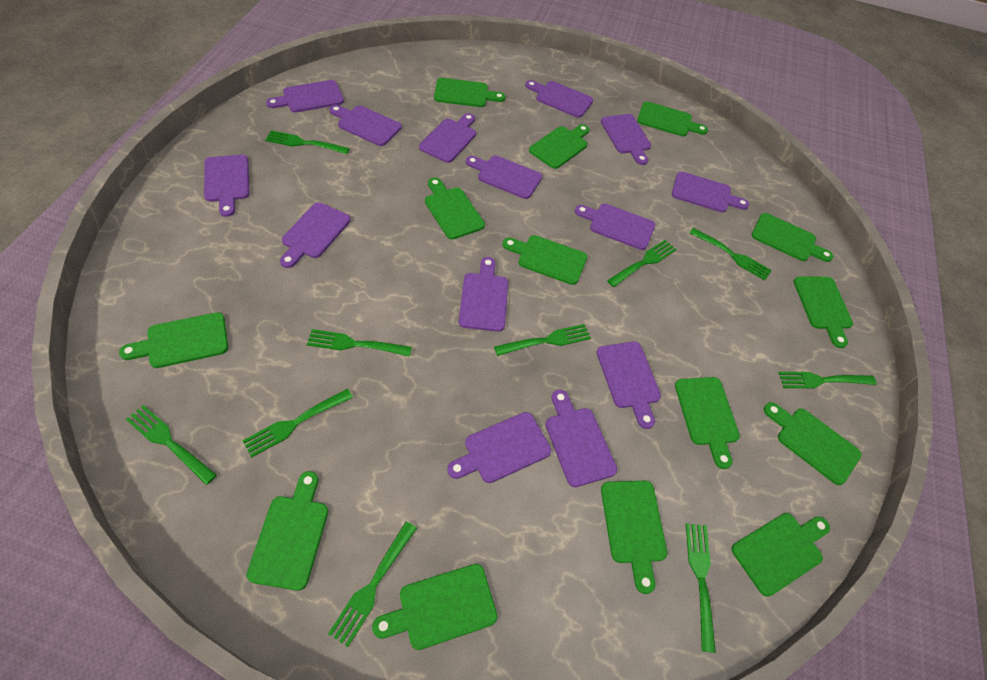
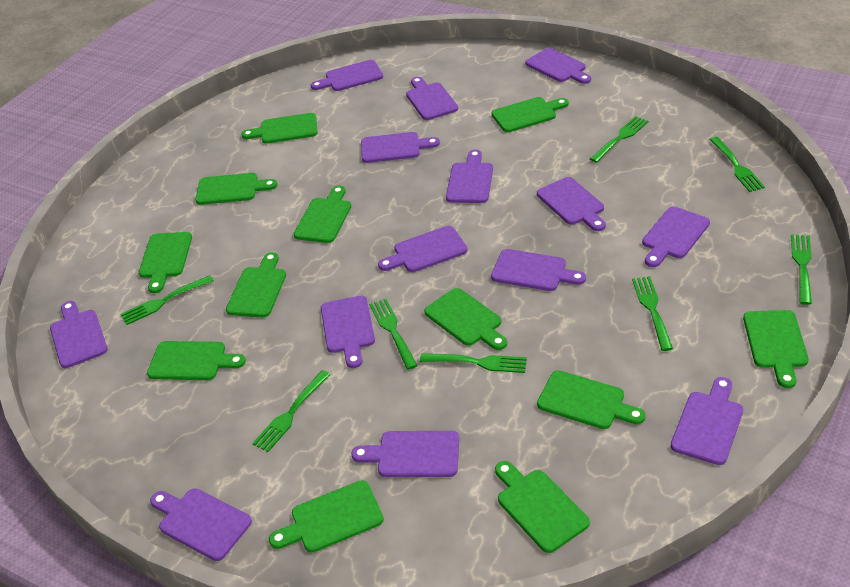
green cutting board: 14 -> 12
green fork: 10 -> 8

